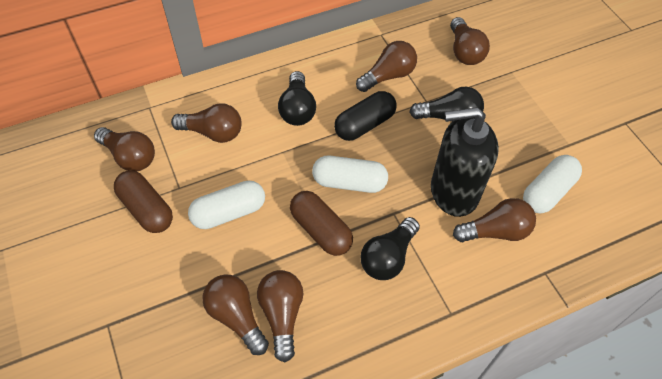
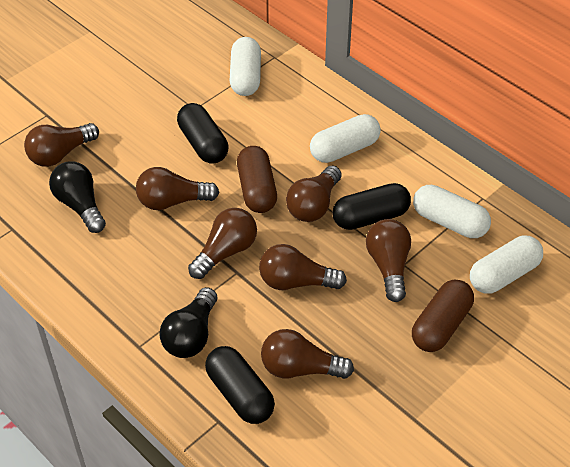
black capsule: 1 -> 3
black light bulb: 3 -> 2
black soap dispenser: 1 -> 0
white capsule: 3 -> 4

